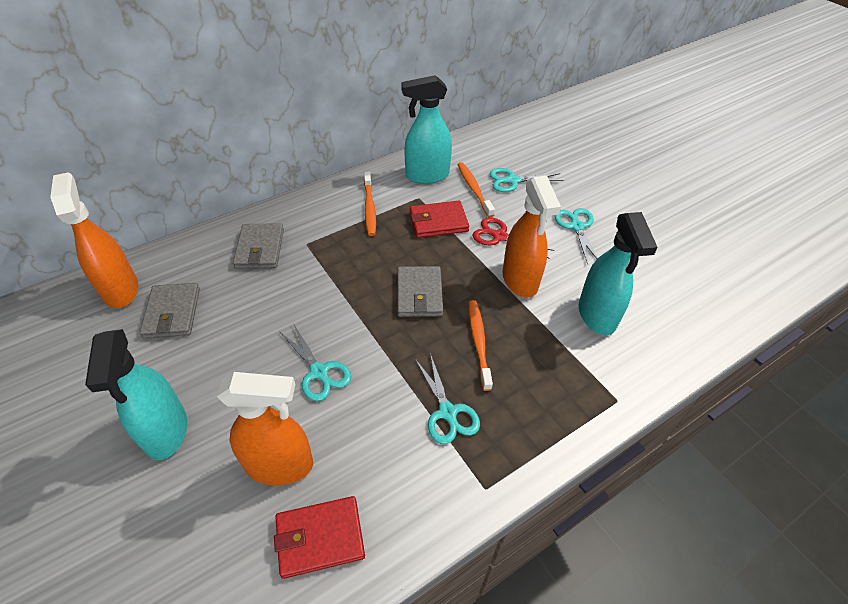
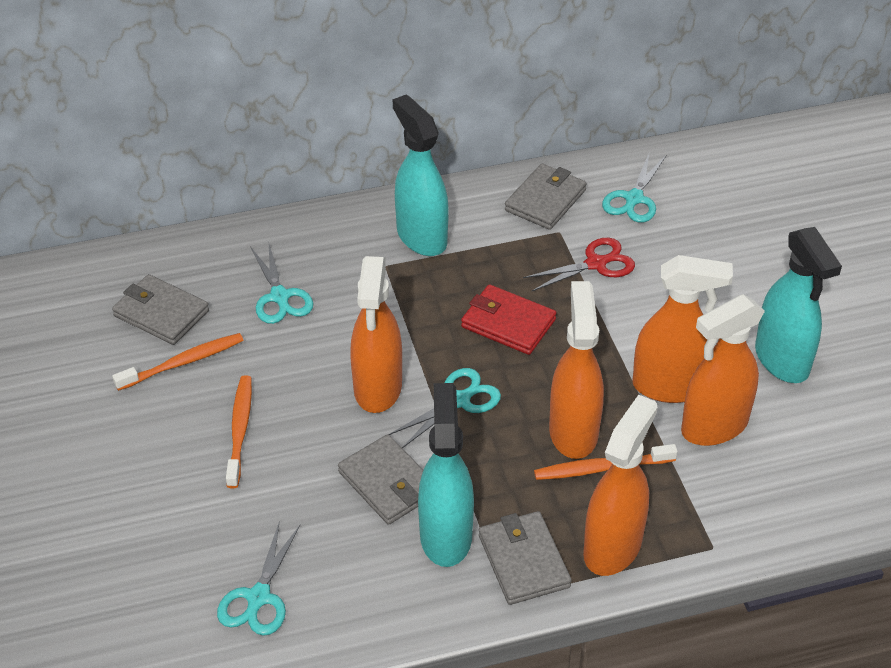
grey wallet: 3 -> 4
orange spray bottle: 3 -> 5
red wallet: 2 -> 1

